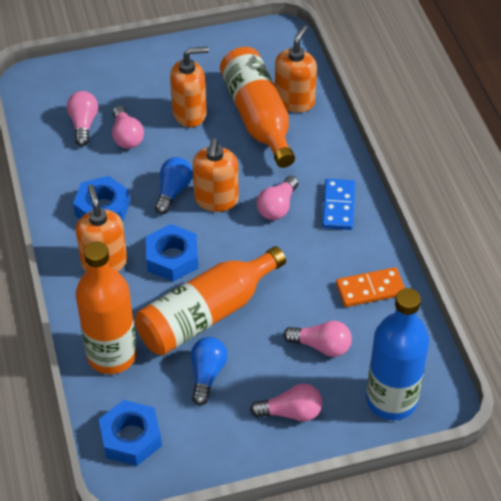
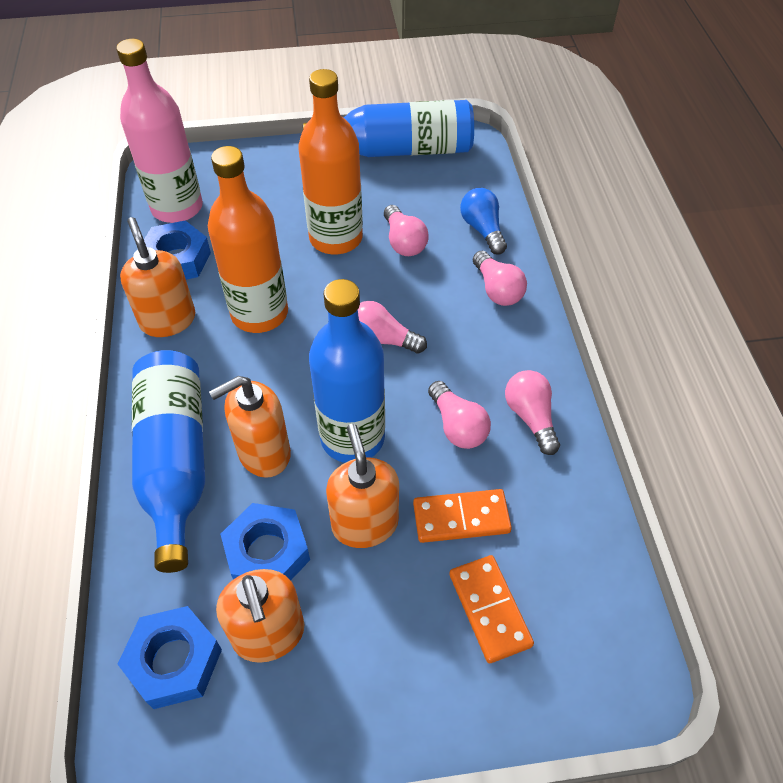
blue bottle: 1 -> 3
blue domino: 1 -> 0
blue light bulb: 2 -> 1
orange bottle: 3 -> 2
orange domino: 1 -> 2
pink bottle: 0 -> 1

